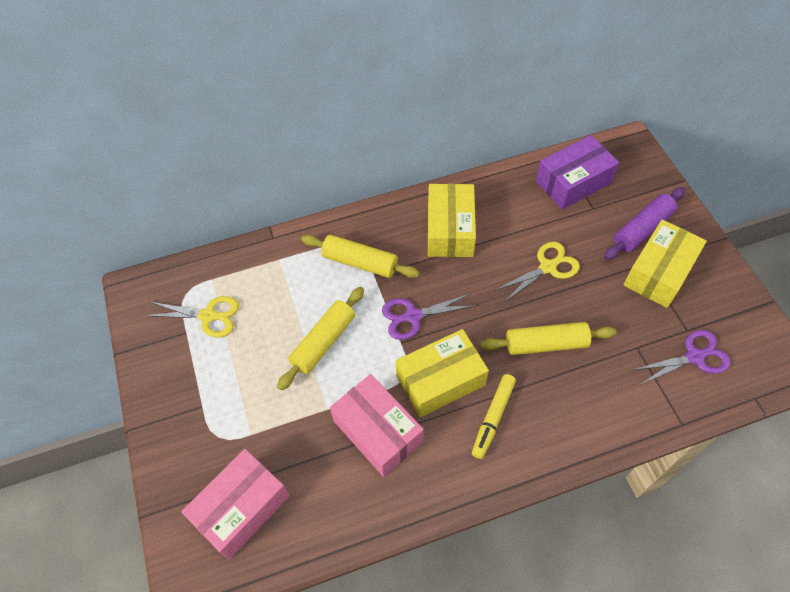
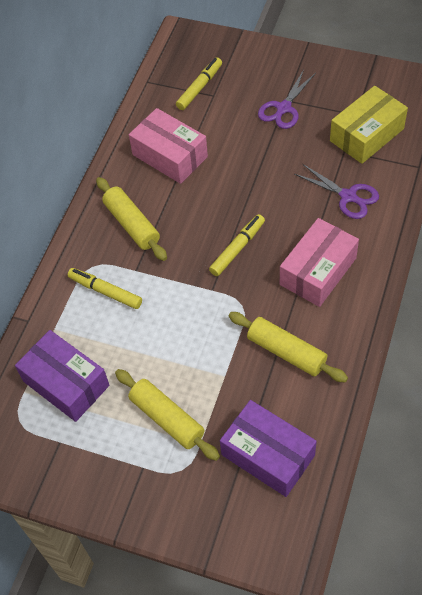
purple box: 1 -> 2
purple rolling pin: 1 -> 0
yellow box: 3 -> 1
yellow marker: 1 -> 3
yellow scissors: 2 -> 0

